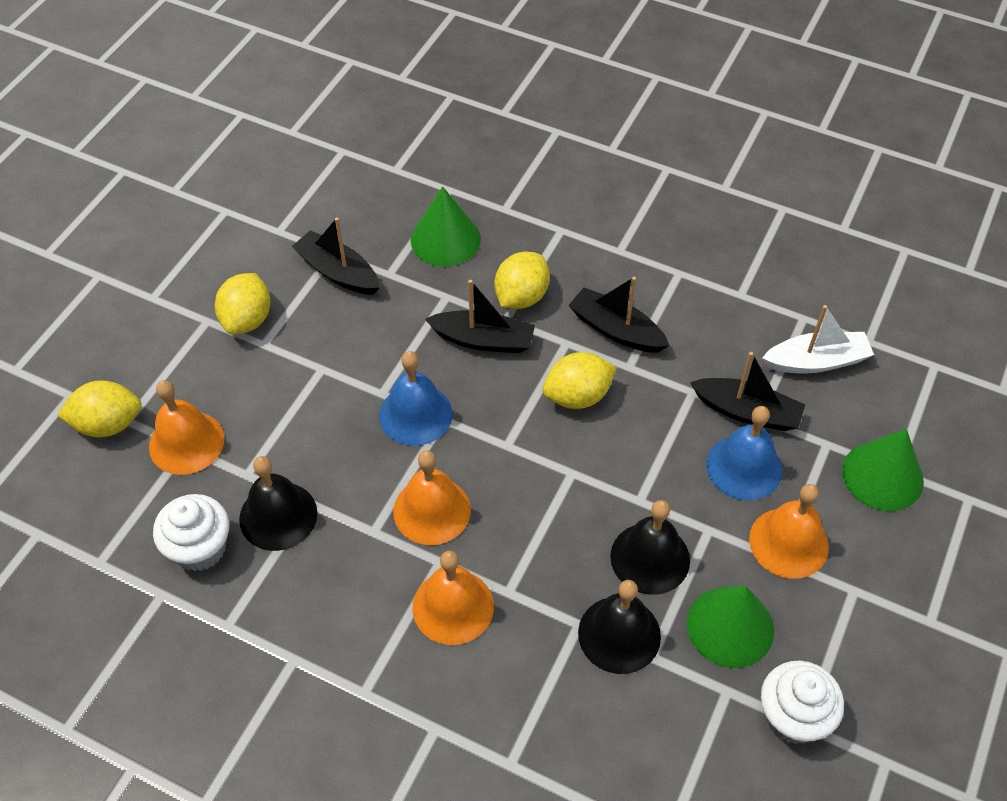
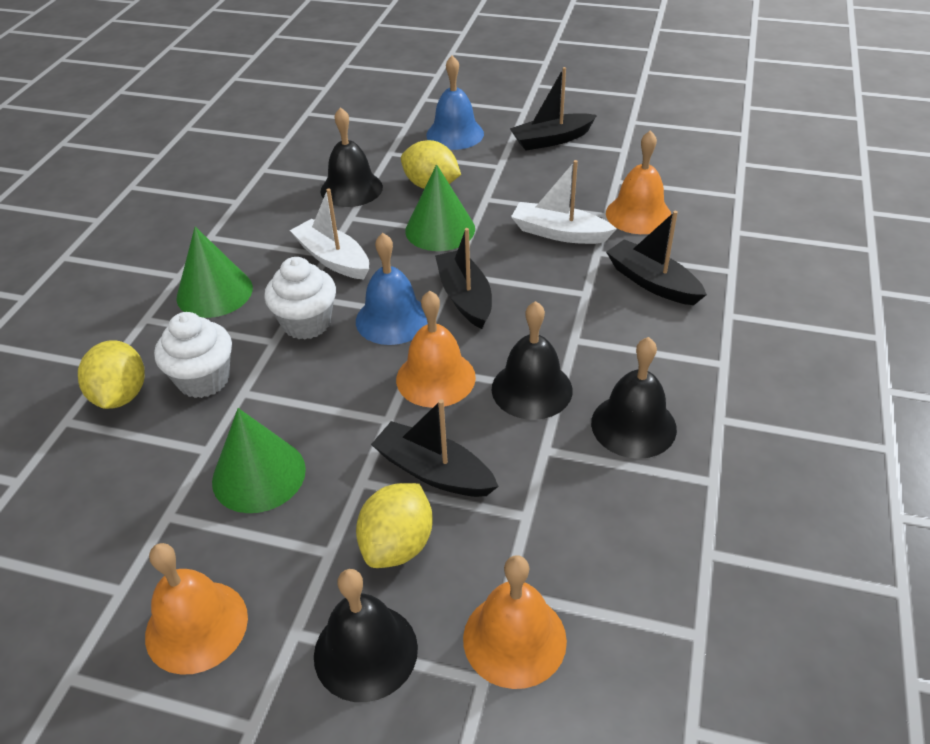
black bell: 3 -> 4
white boat: 1 -> 2
yellow lemon: 4 -> 3

